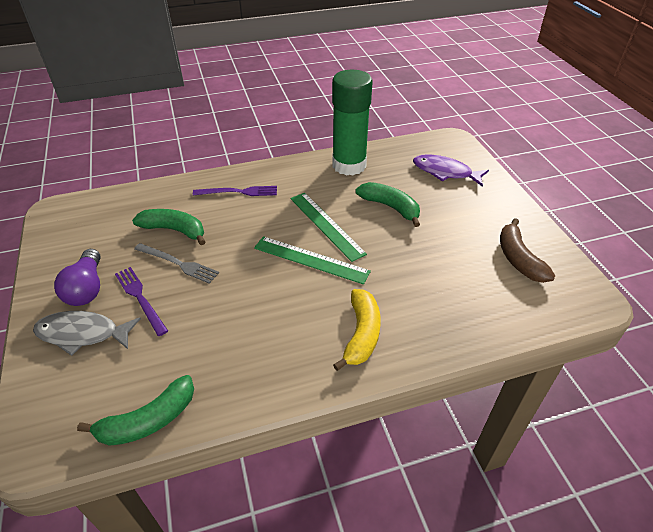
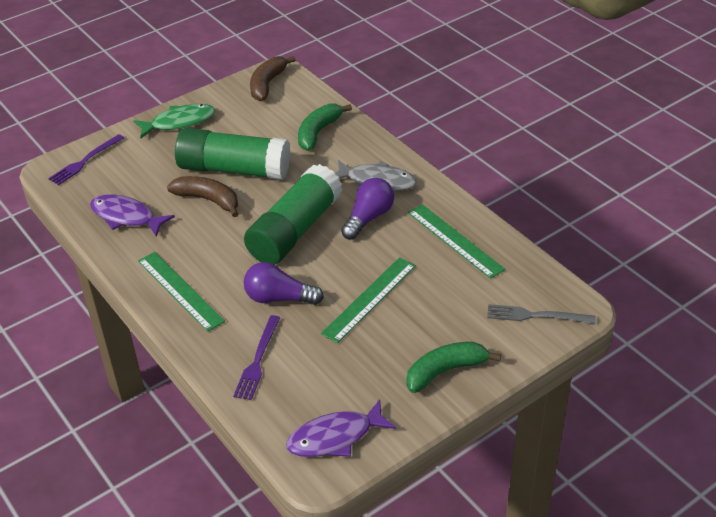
brown banana: 1 -> 2
green banana: 3 -> 2
green fish: 0 -> 1
green glue stick: 1 -> 2
green ruler: 2 -> 3
purple fish: 1 -> 2
purple light bulb: 1 -> 2
yellow banana: 1 -> 0

